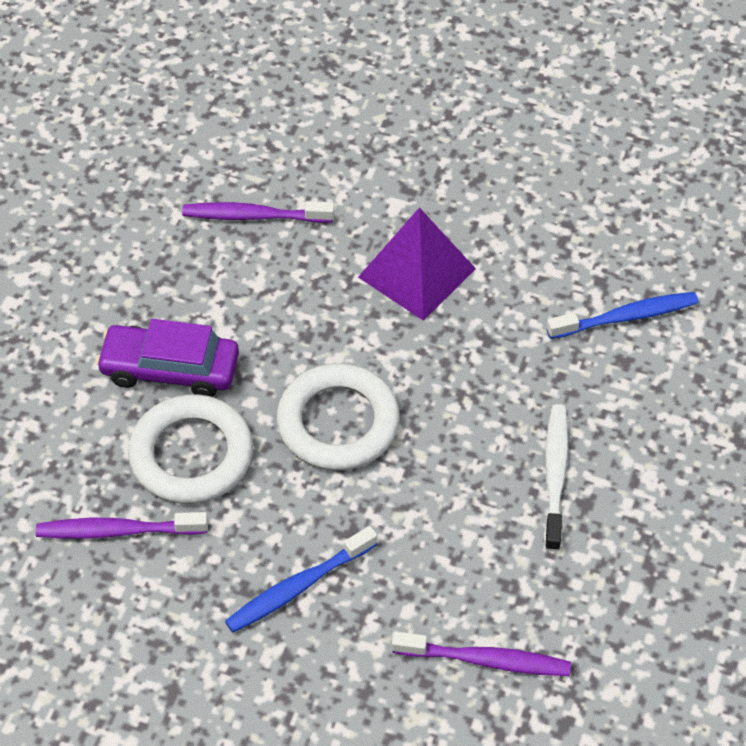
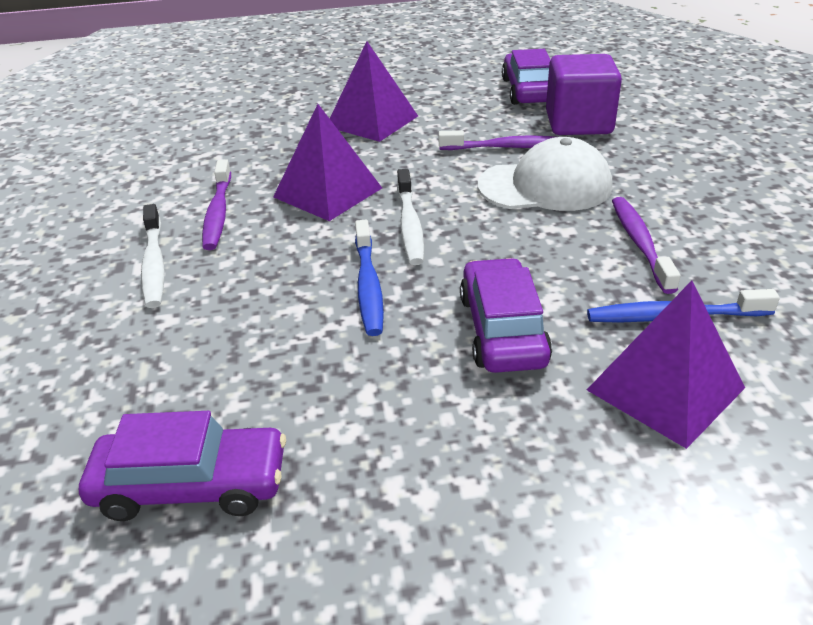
purple car: 1 -> 3
purple cube: 0 -> 1
purple pyramid: 1 -> 3
white cap: 0 -> 1
white ring: 2 -> 0
white toothbrush: 1 -> 2

